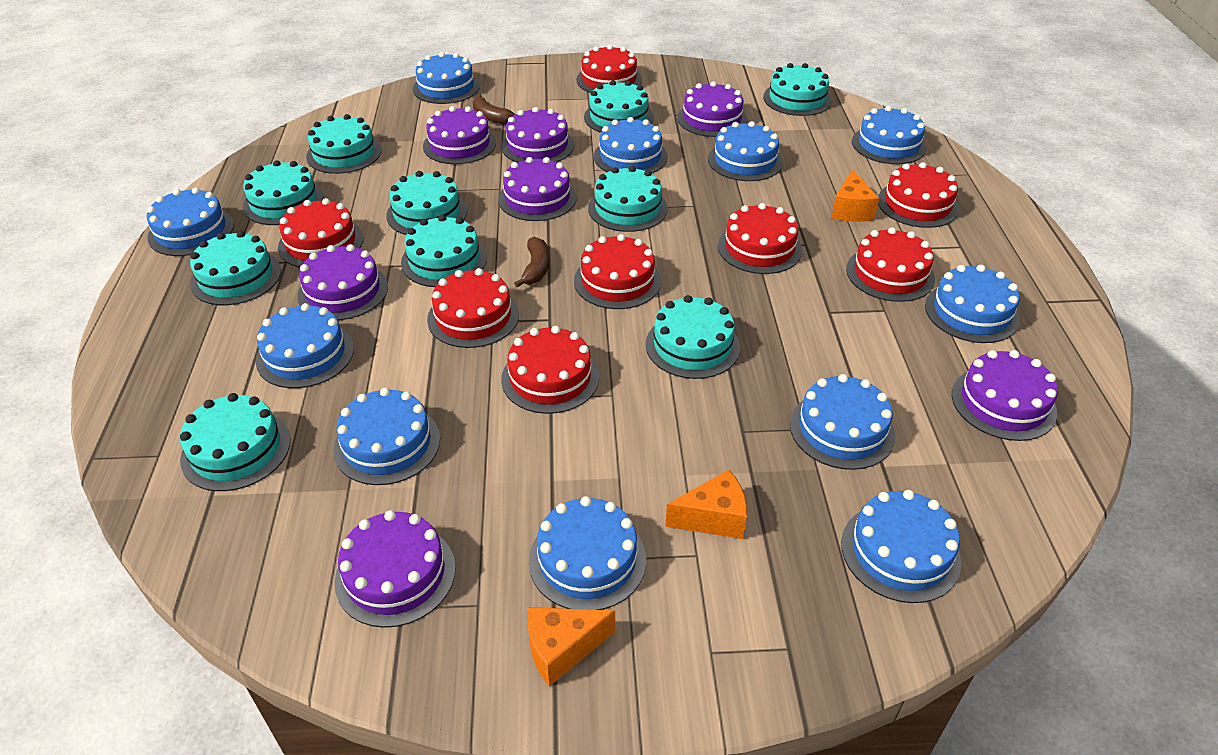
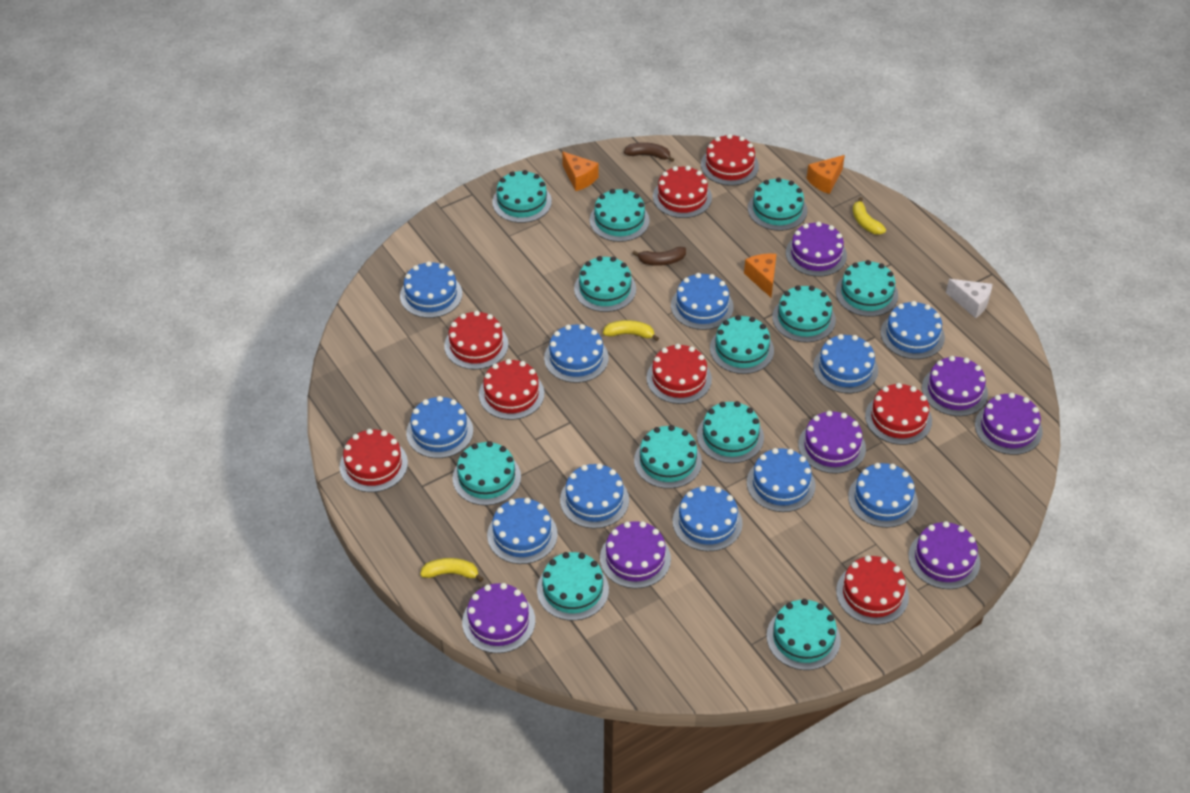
turquoise cake: 10 -> 12
white cheese: 0 -> 1
yellow banana: 0 -> 3

